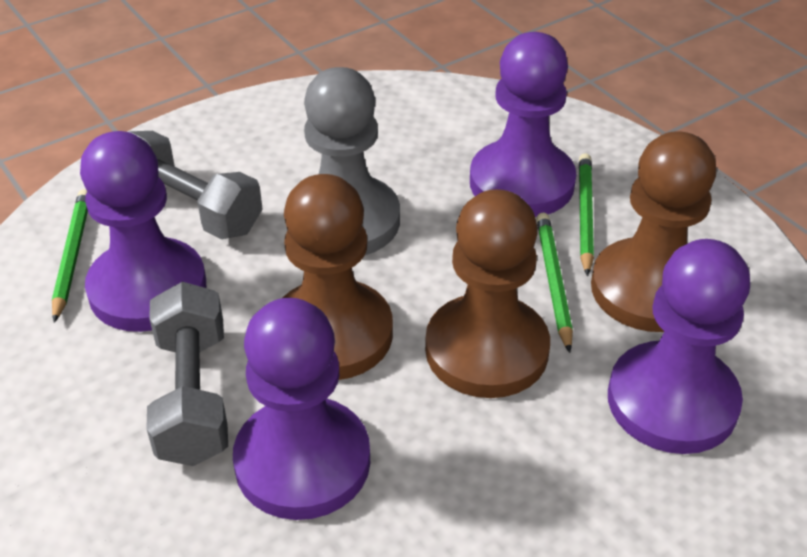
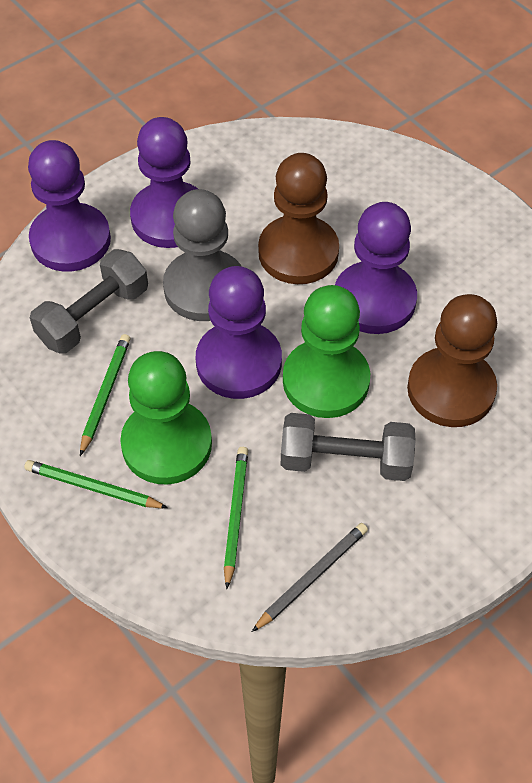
brown pawn: 3 -> 2
green pawn: 0 -> 2
grey pencil: 0 -> 1

